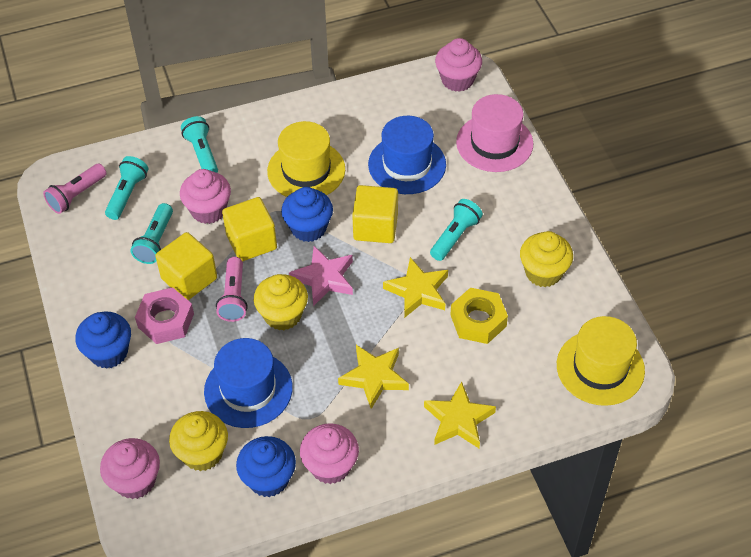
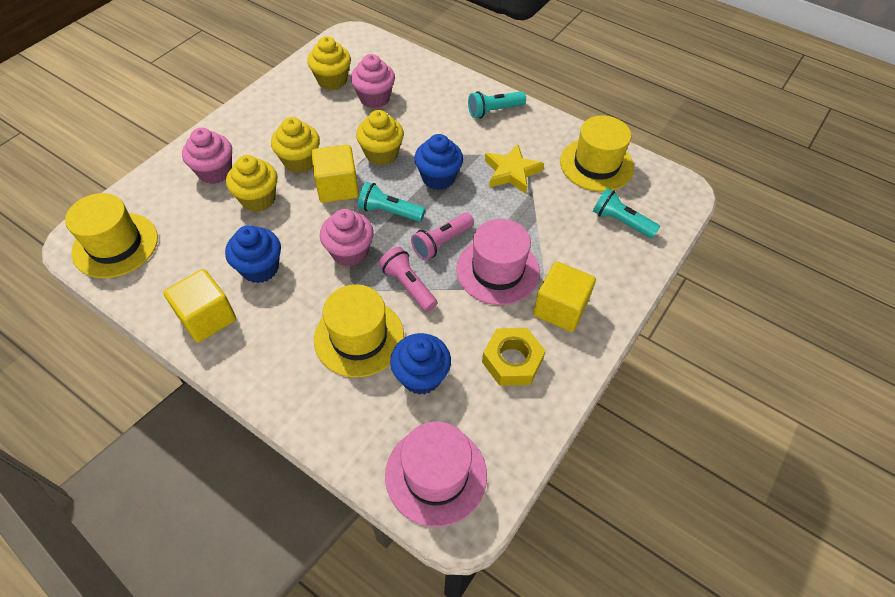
blue hat: 2 -> 0
pink cupcake: 4 -> 3
pink hat: 1 -> 2
pink nut: 1 -> 0
pink star: 1 -> 0
turquoise flashlight: 4 -> 3
yellow cupcake: 3 -> 4
yellow hat: 2 -> 3
yellow star: 3 -> 1

